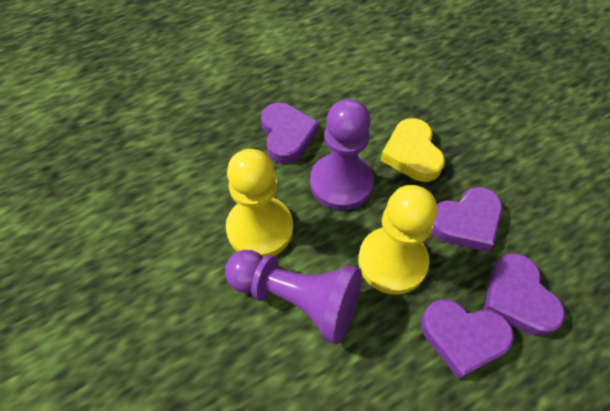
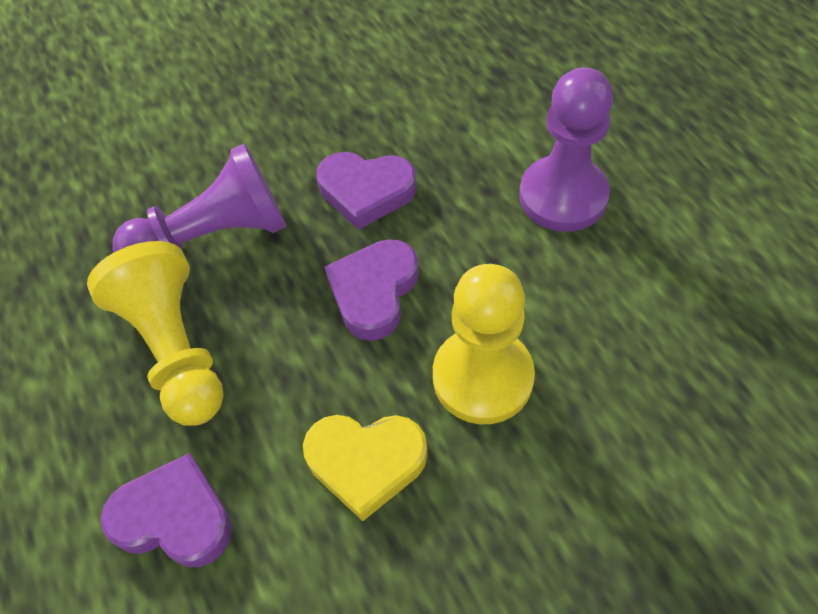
purple heart: 4 -> 3

